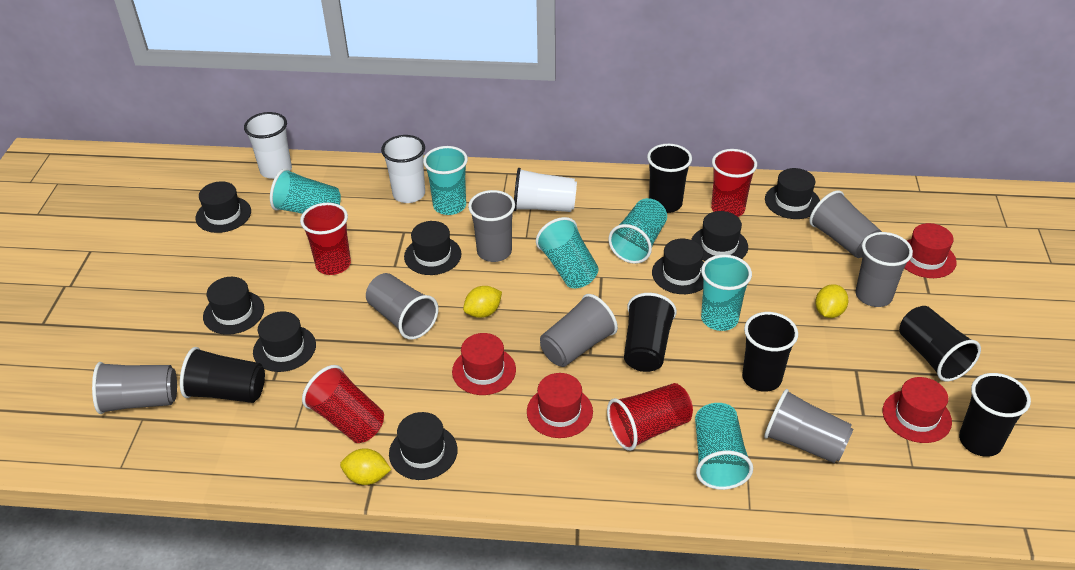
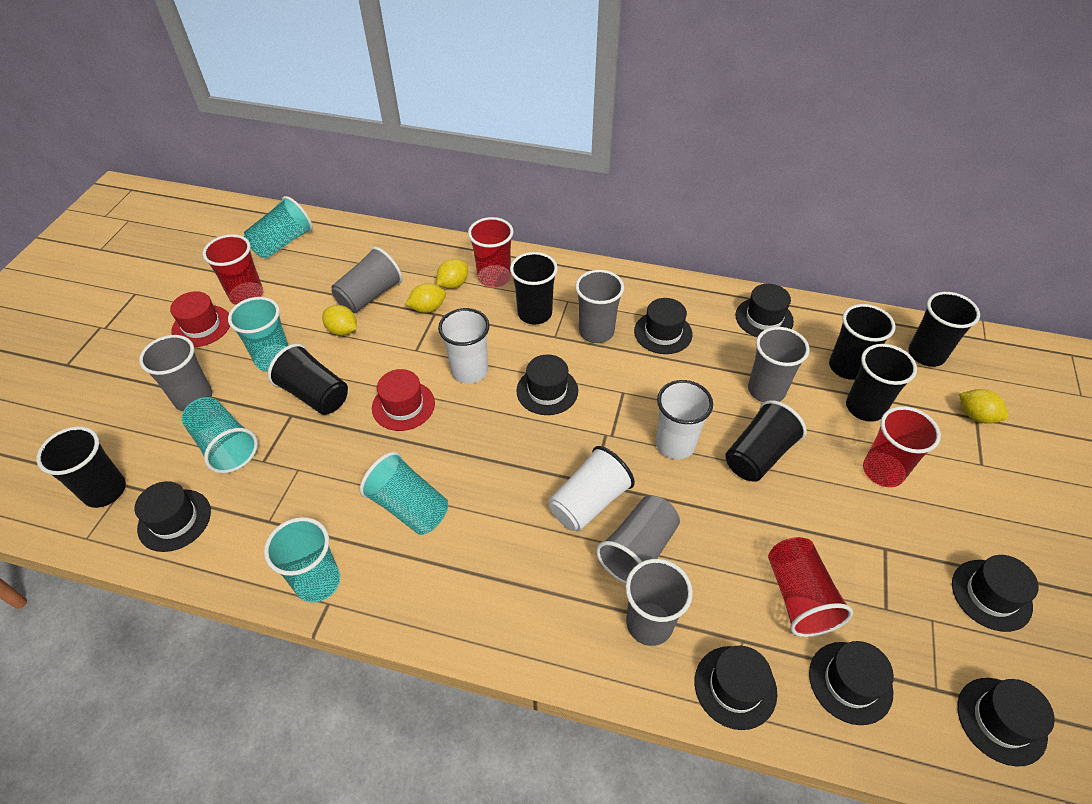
black cup: 6 -> 7
grey cup: 7 -> 6
red hat: 4 -> 2
turquoise cup: 6 -> 5
yellow lemon: 3 -> 4

